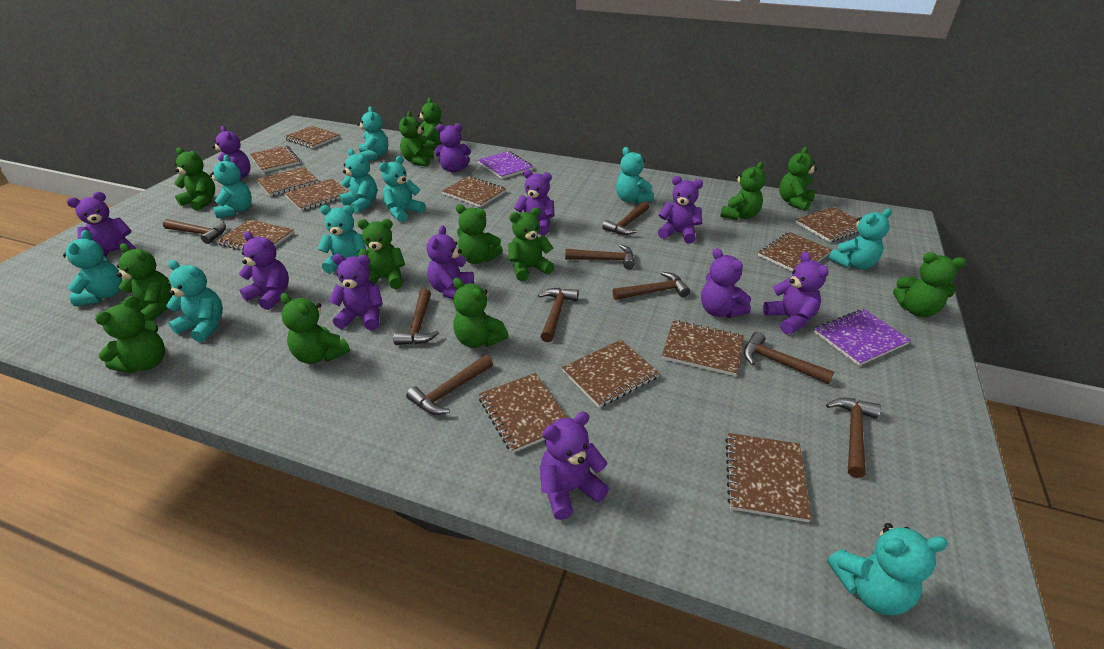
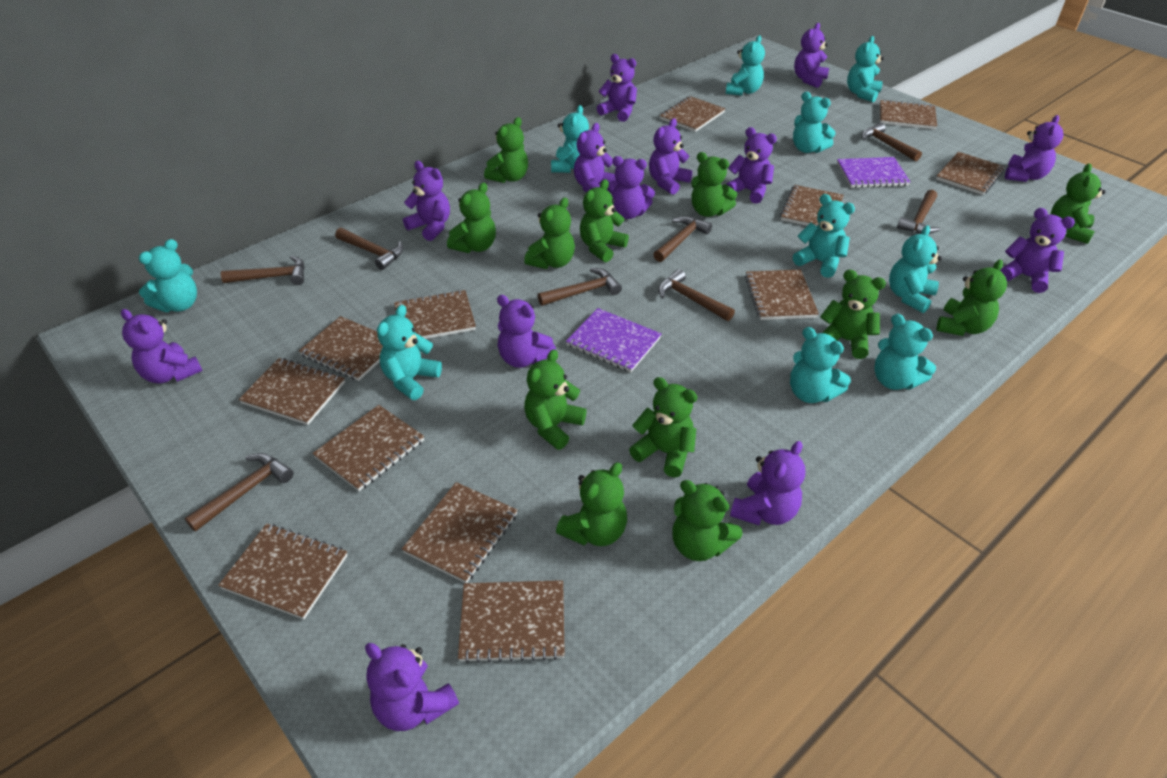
brown hammer: 9 -> 8
green teddy bear: 13 -> 12
purple teddy bear: 11 -> 13

